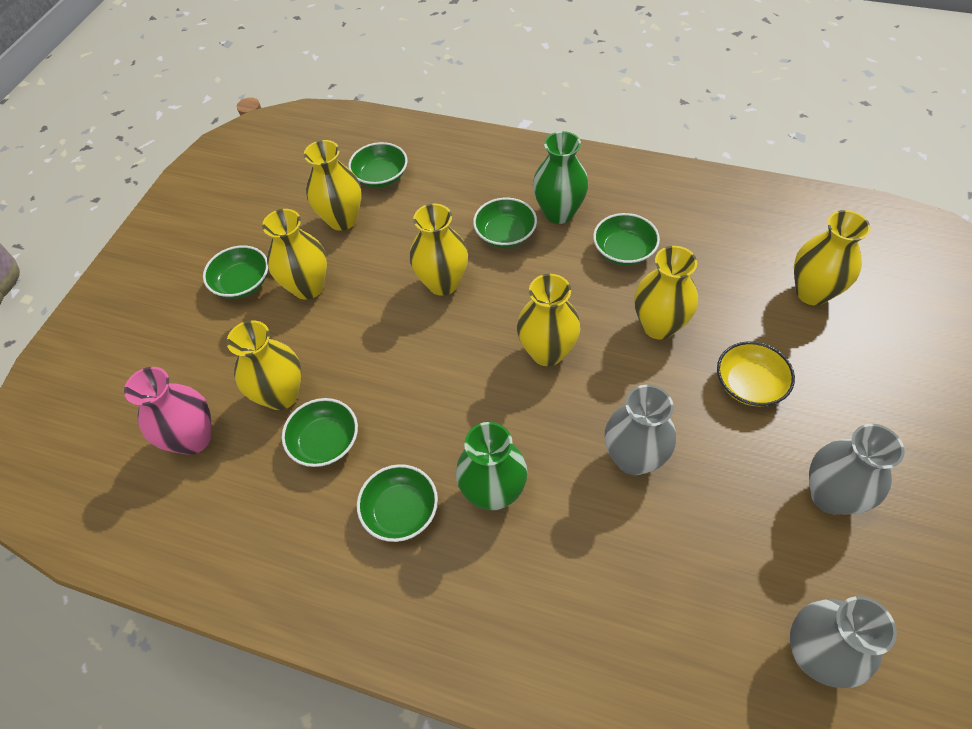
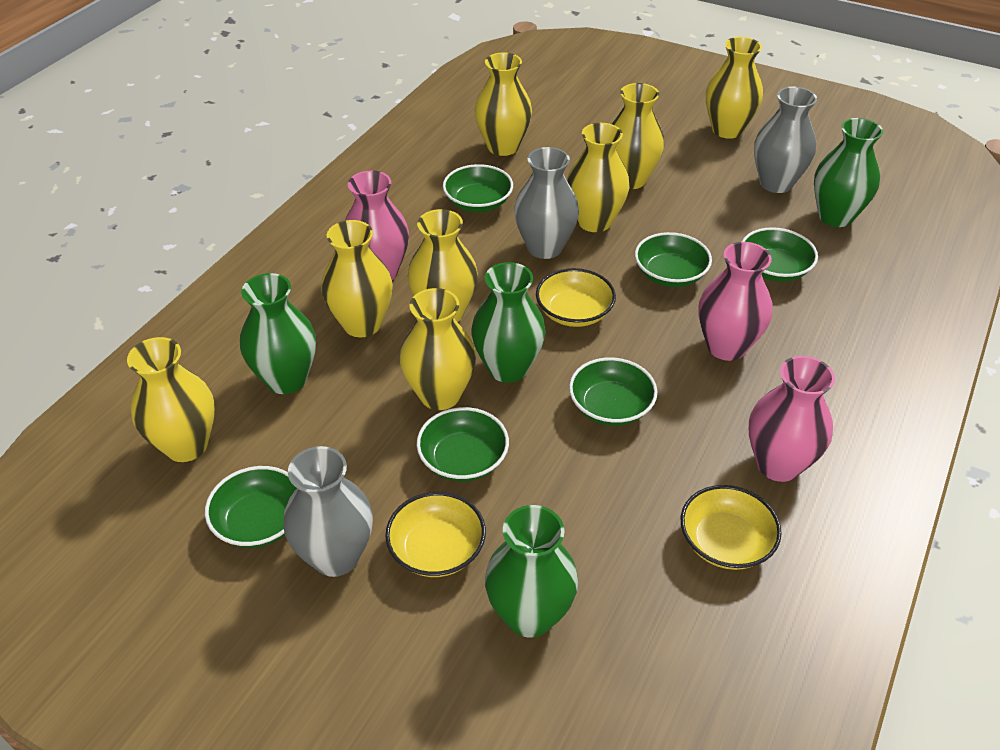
green vase: 2 -> 4
pink vase: 1 -> 3
yellow bowl: 1 -> 3
yellow vase: 7 -> 8

